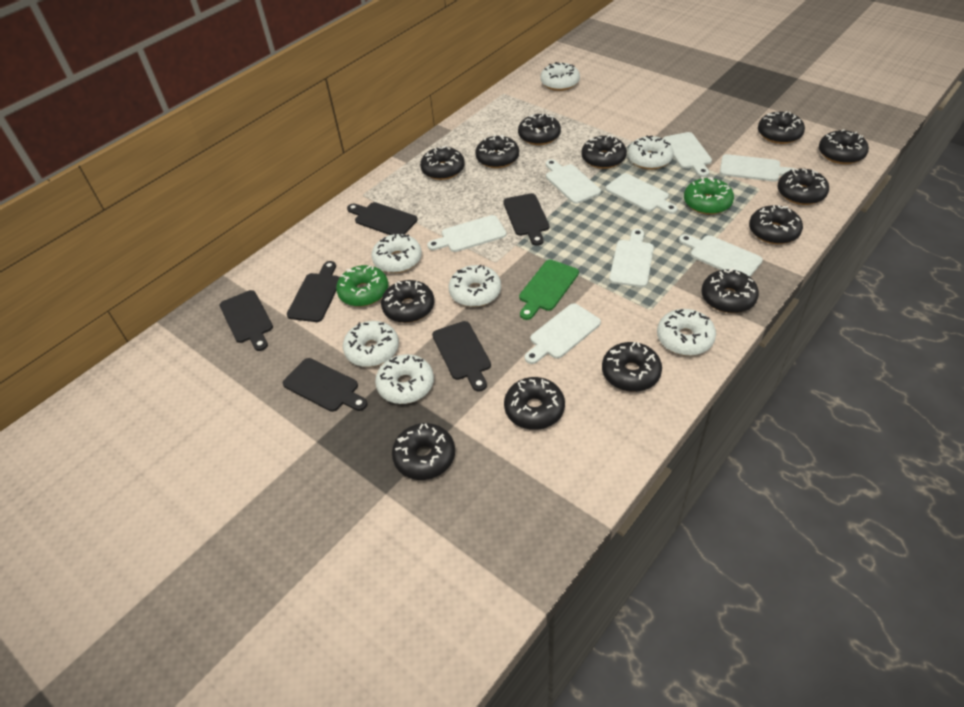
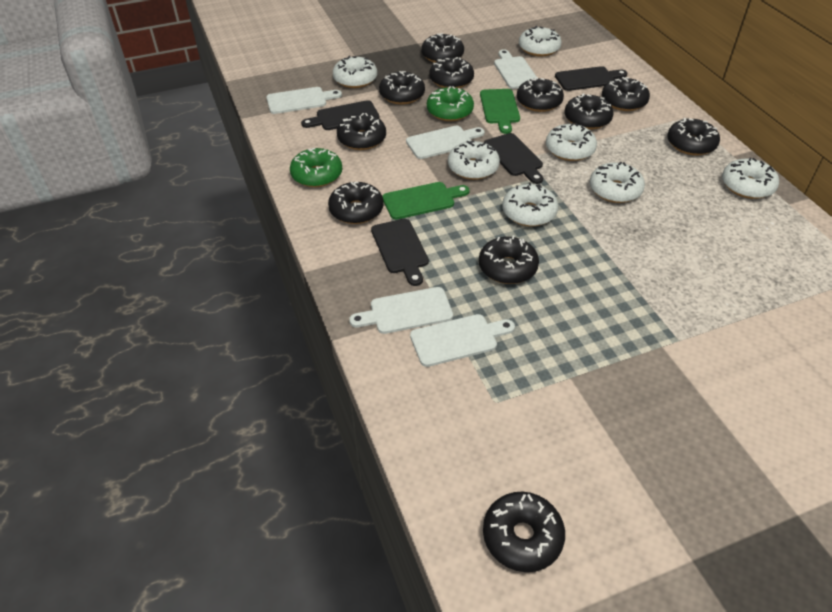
black cutting board: 6 -> 4
black donut: 13 -> 11
green cutting board: 1 -> 2
white cutting board: 8 -> 5

